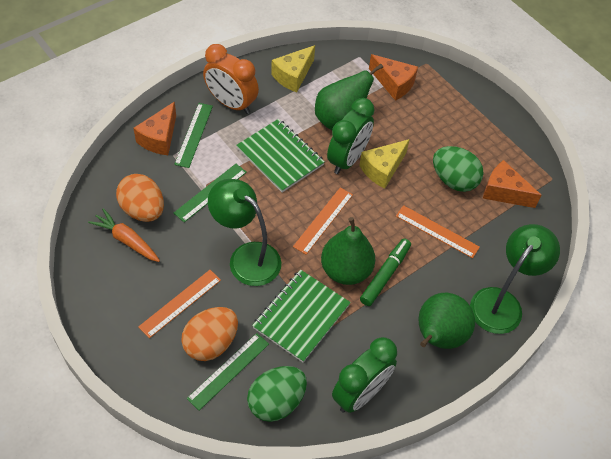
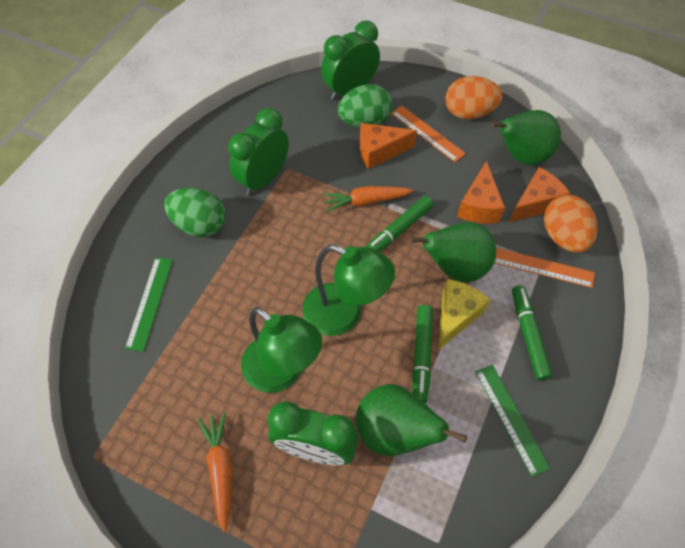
green clock: 2 -> 3
green marker: 1 -> 3
green notebook: 2 -> 0
green ruler: 3 -> 2
orange carrot: 1 -> 2
orange clock: 1 -> 0
orange ruler: 3 -> 2
yellow cheese: 2 -> 1

